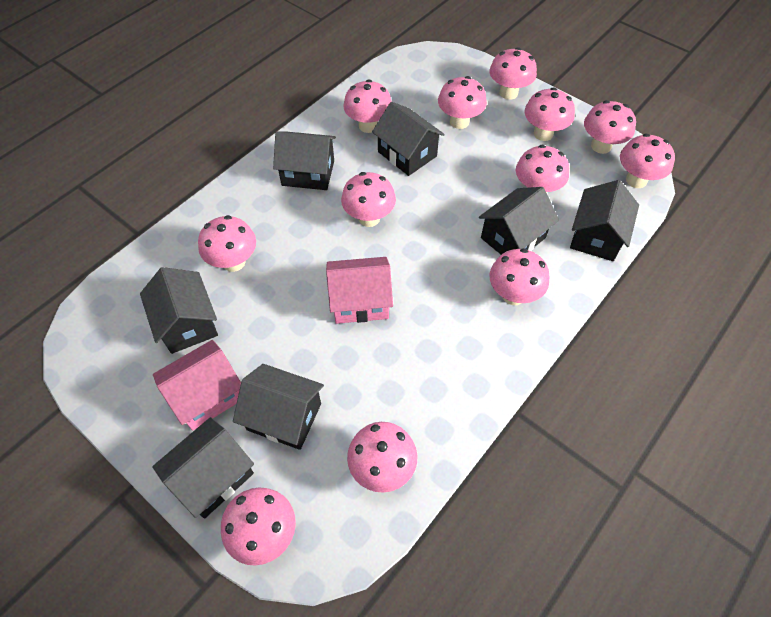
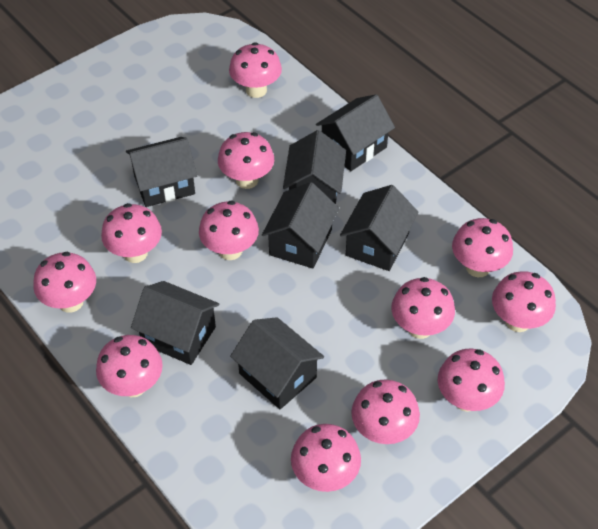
pink house: 2 -> 0

